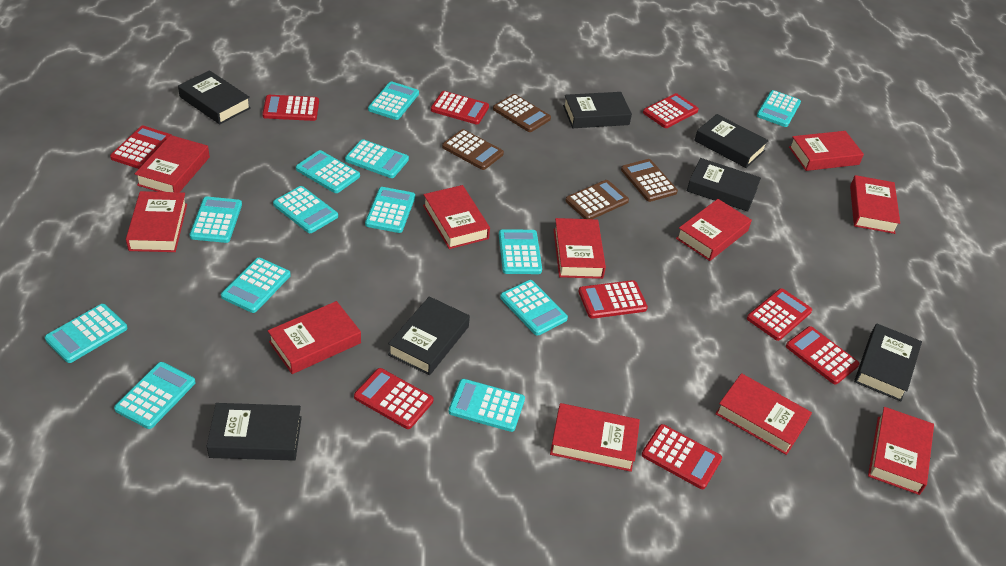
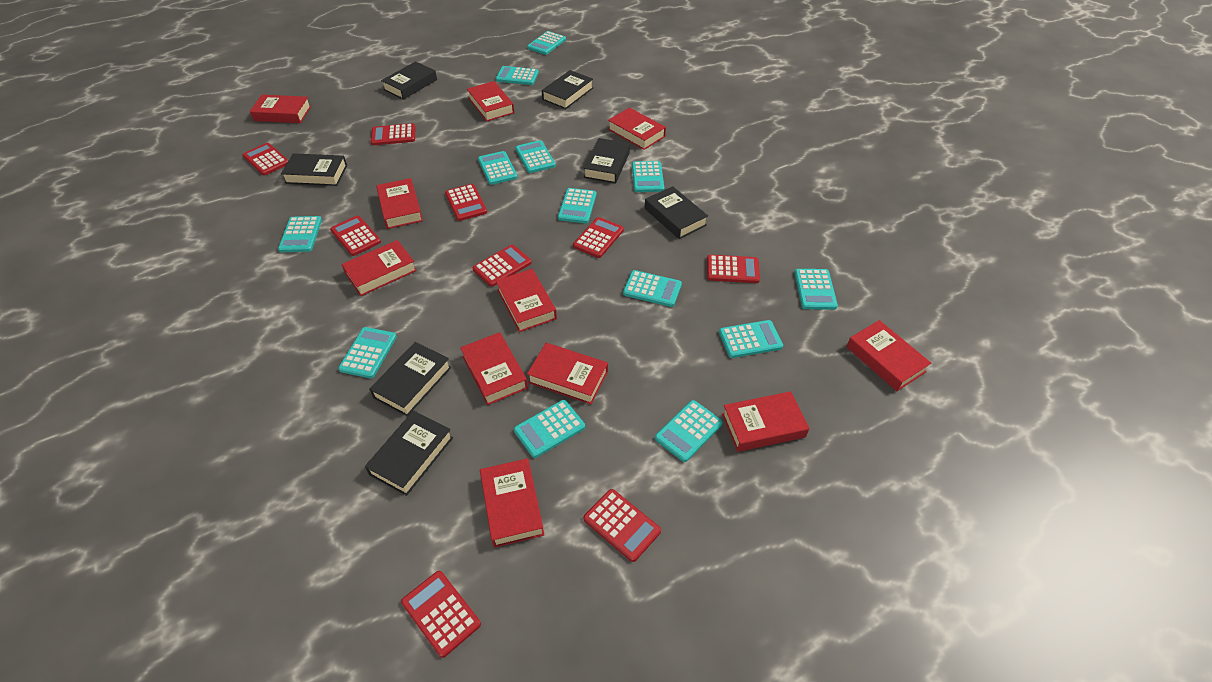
brown calculator: 4 -> 0

